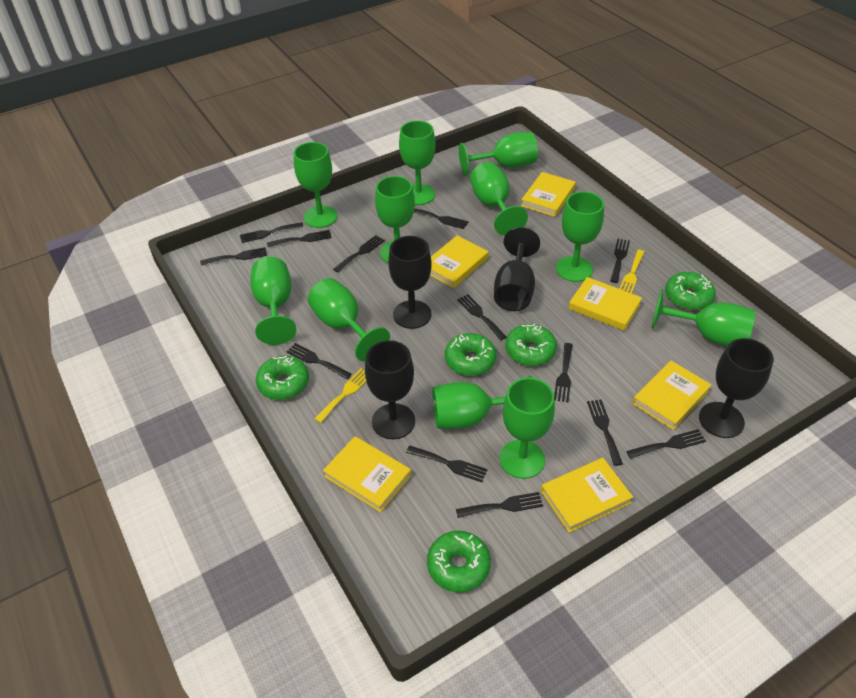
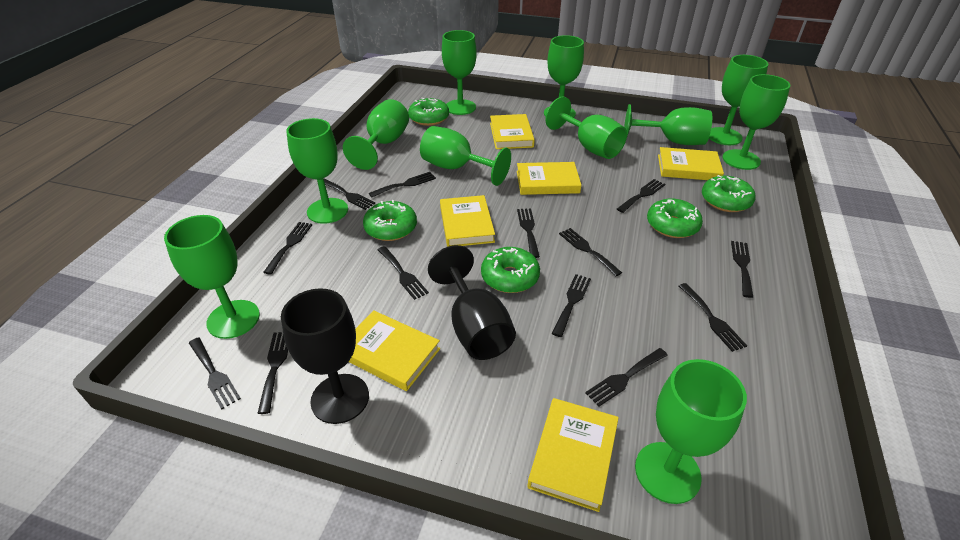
black goblet: 4 -> 2
yellow fork: 2 -> 0

